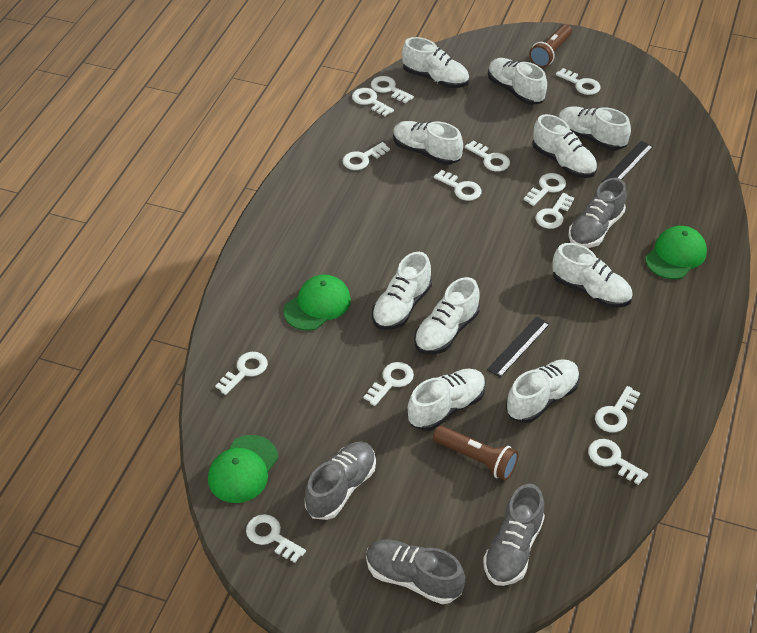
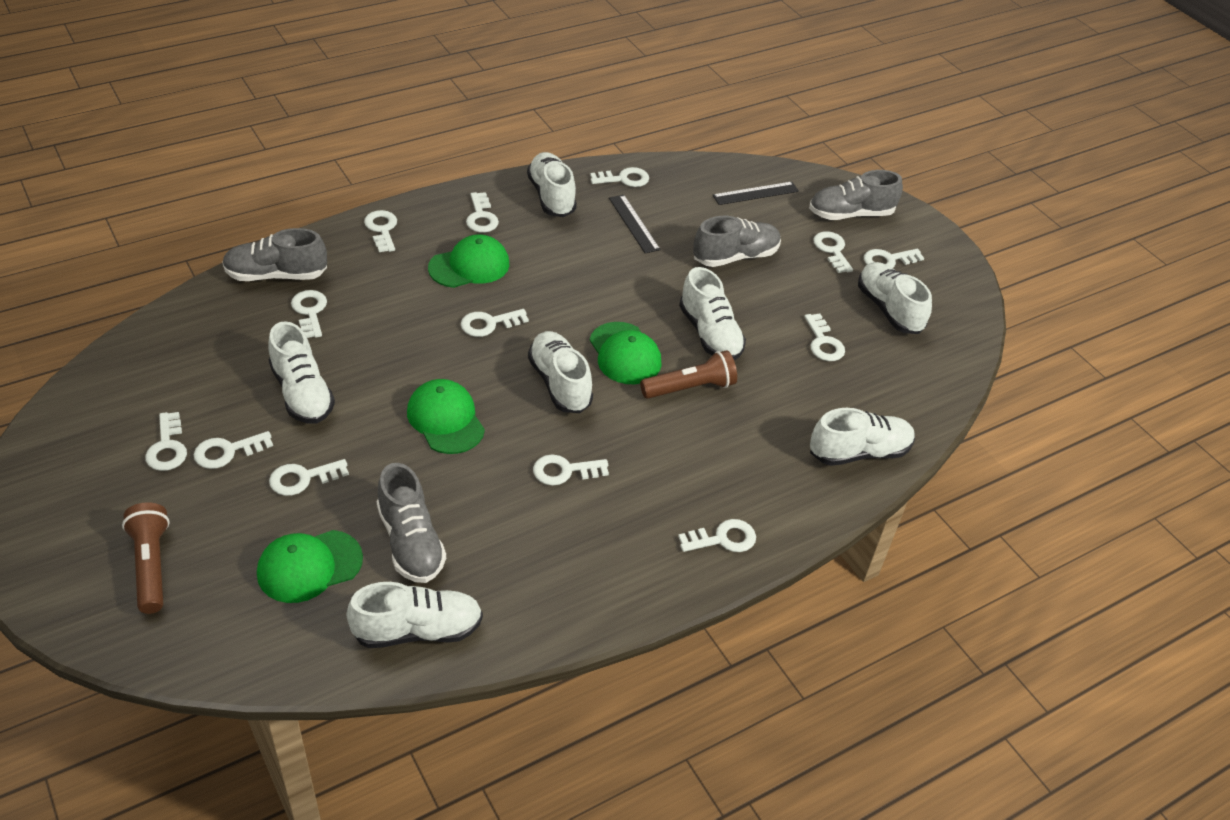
green cap: 3 -> 4
white shoe: 10 -> 7

